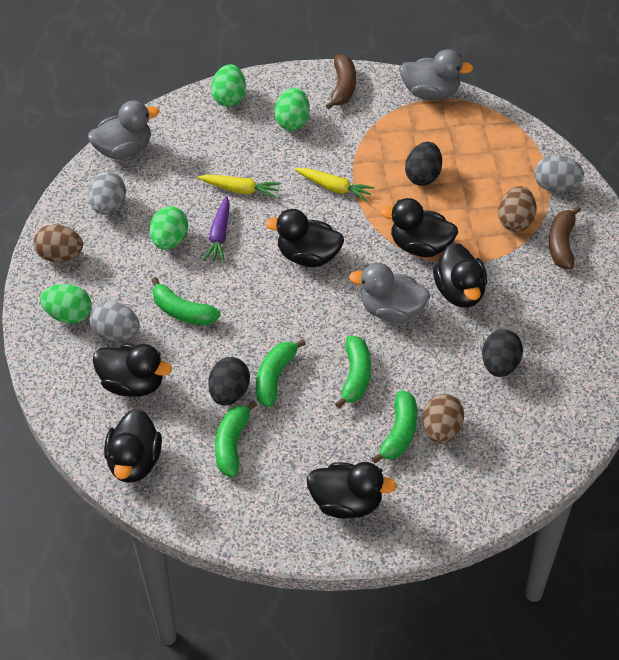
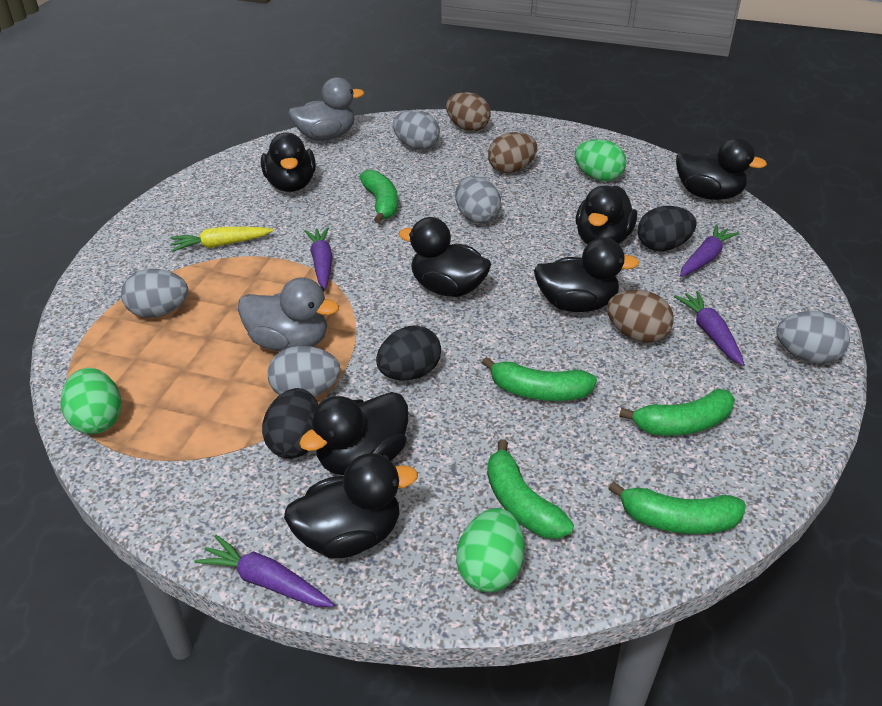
black duck: 6 -> 7
brown banana: 2 -> 0
green egg: 4 -> 3
grey duck: 3 -> 2
grey egg: 3 -> 5
purple carrot: 1 -> 4
yellow carrot: 2 -> 1

